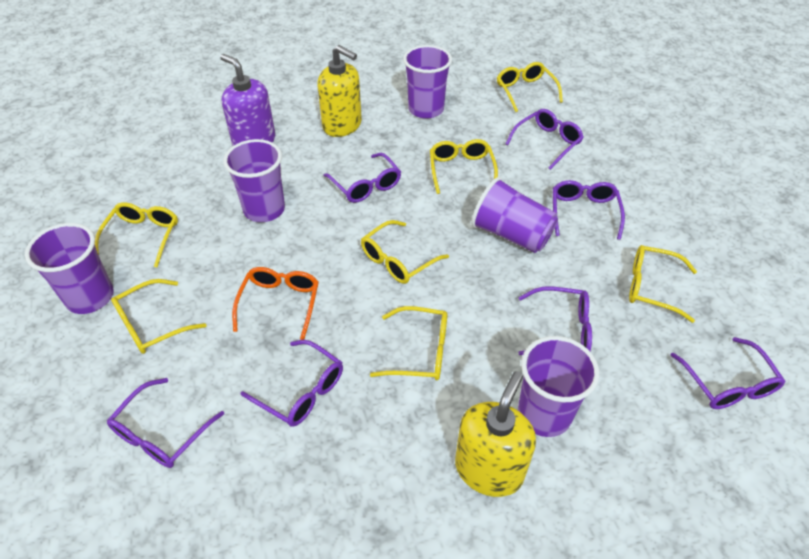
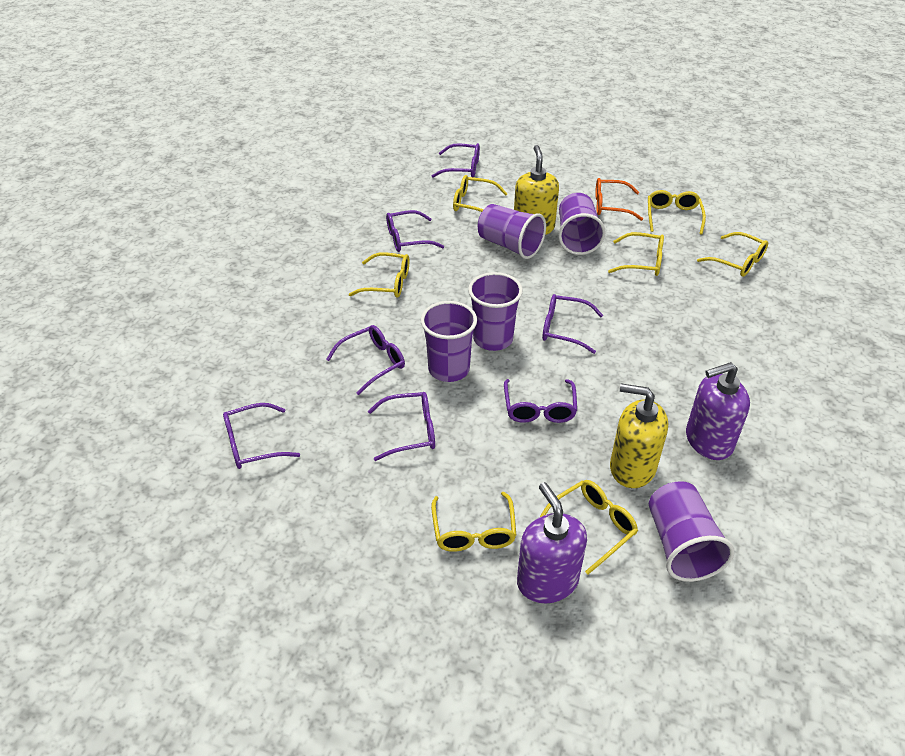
purple soap dispenser: 1 -> 2

